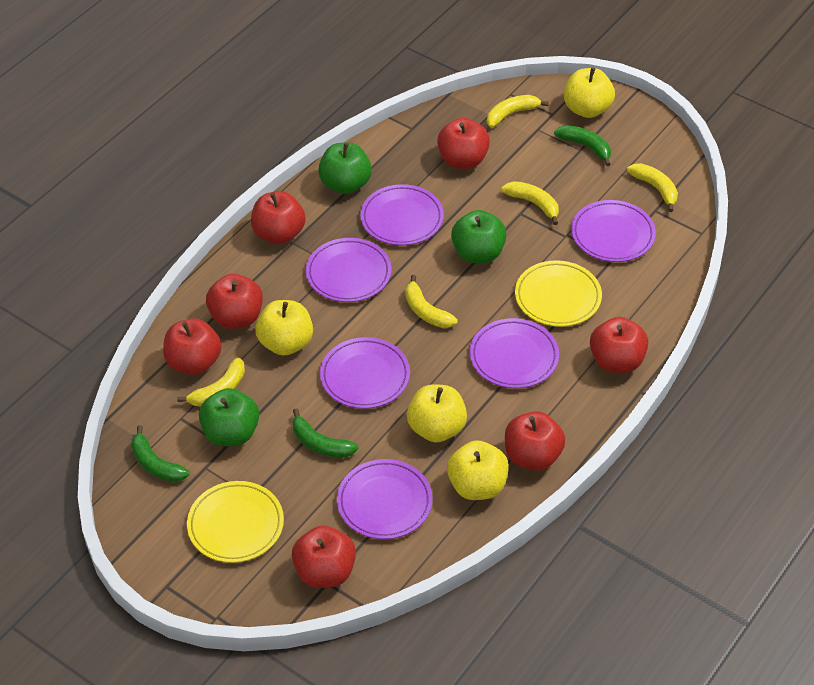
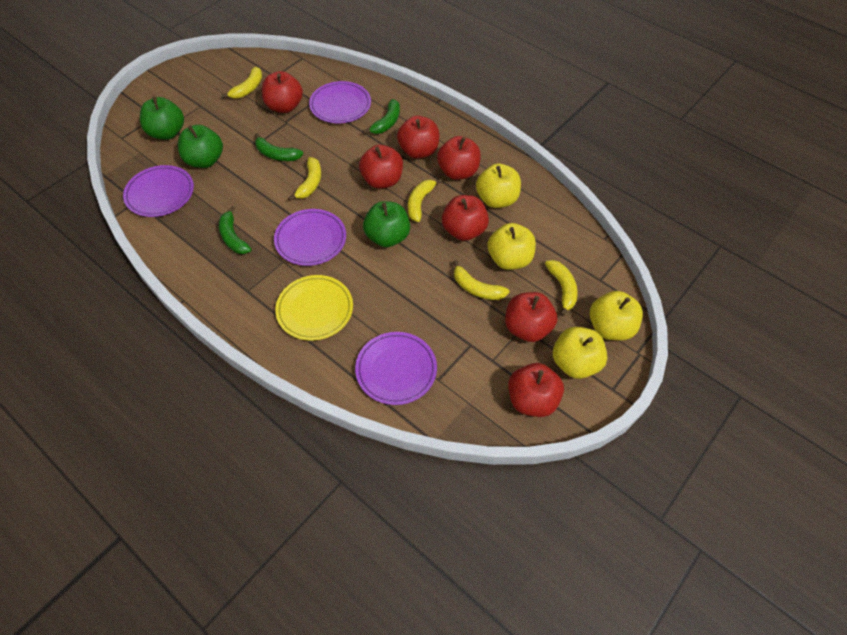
purple plate: 6 -> 4
yellow plate: 2 -> 1

